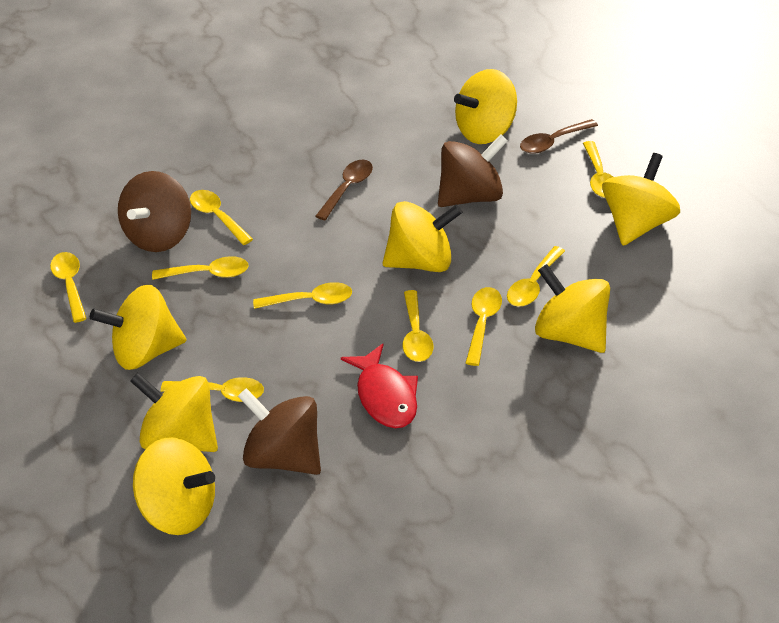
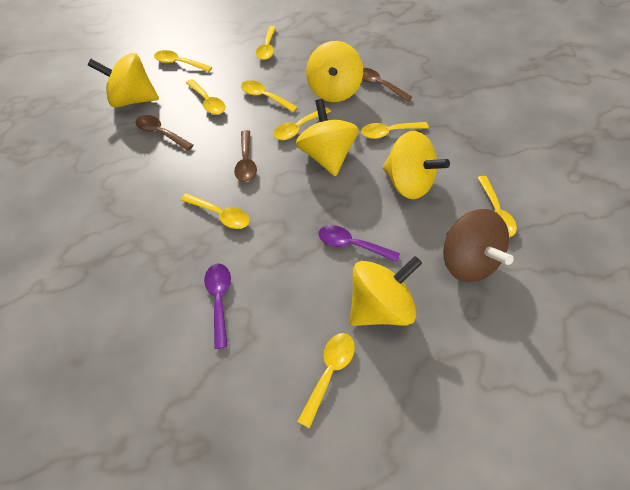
brown spinning top: 3 -> 1
brown spoon: 2 -> 3
purple spoon: 0 -> 2
red fish: 1 -> 0
yellow spinning top: 7 -> 5

